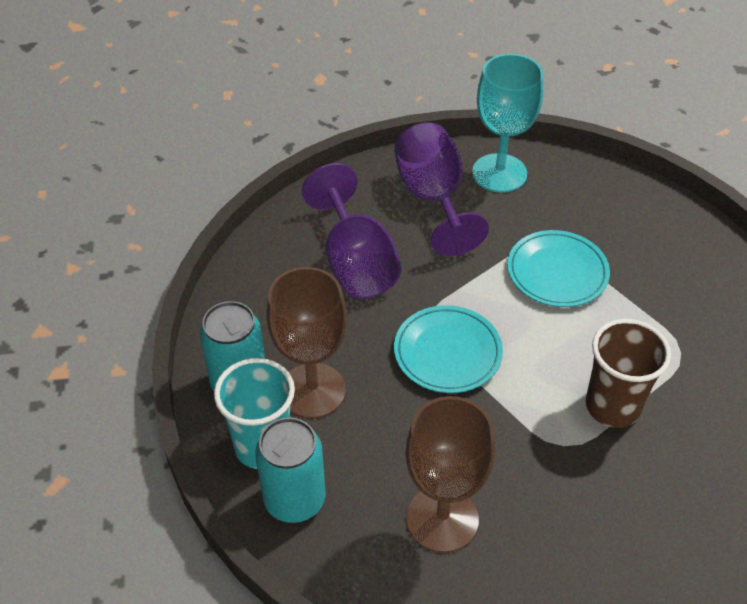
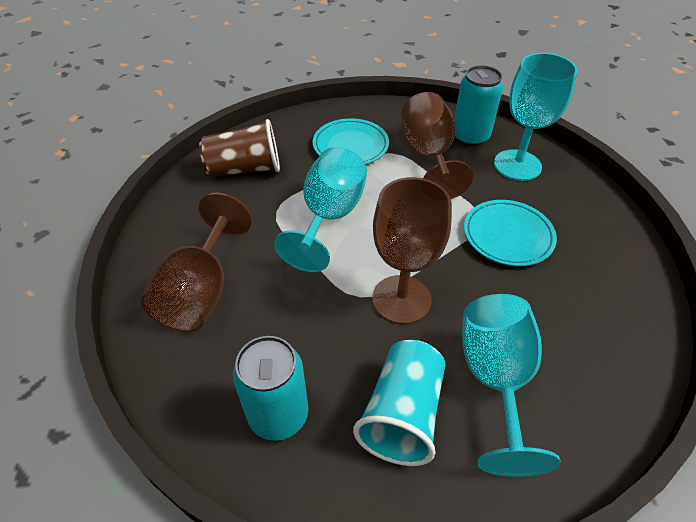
brown goblet: 2 -> 3
purple goblet: 2 -> 0
turquoise goblet: 1 -> 3

